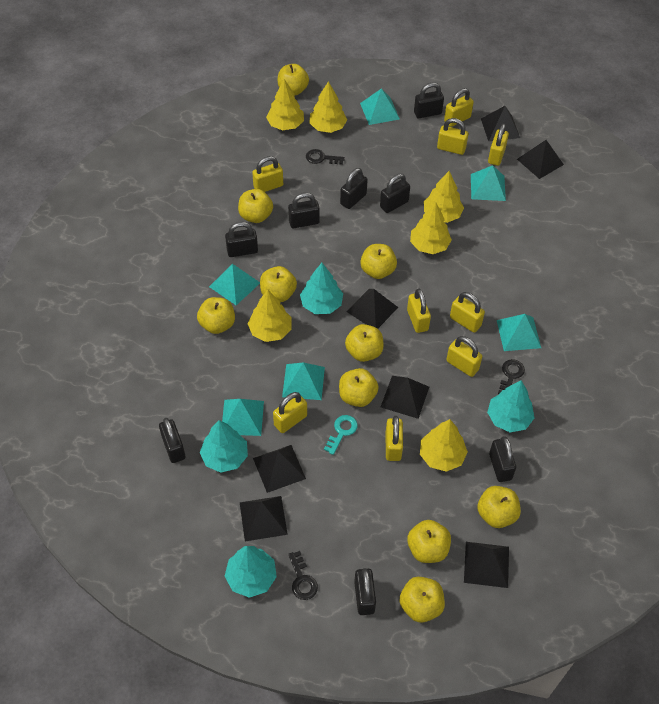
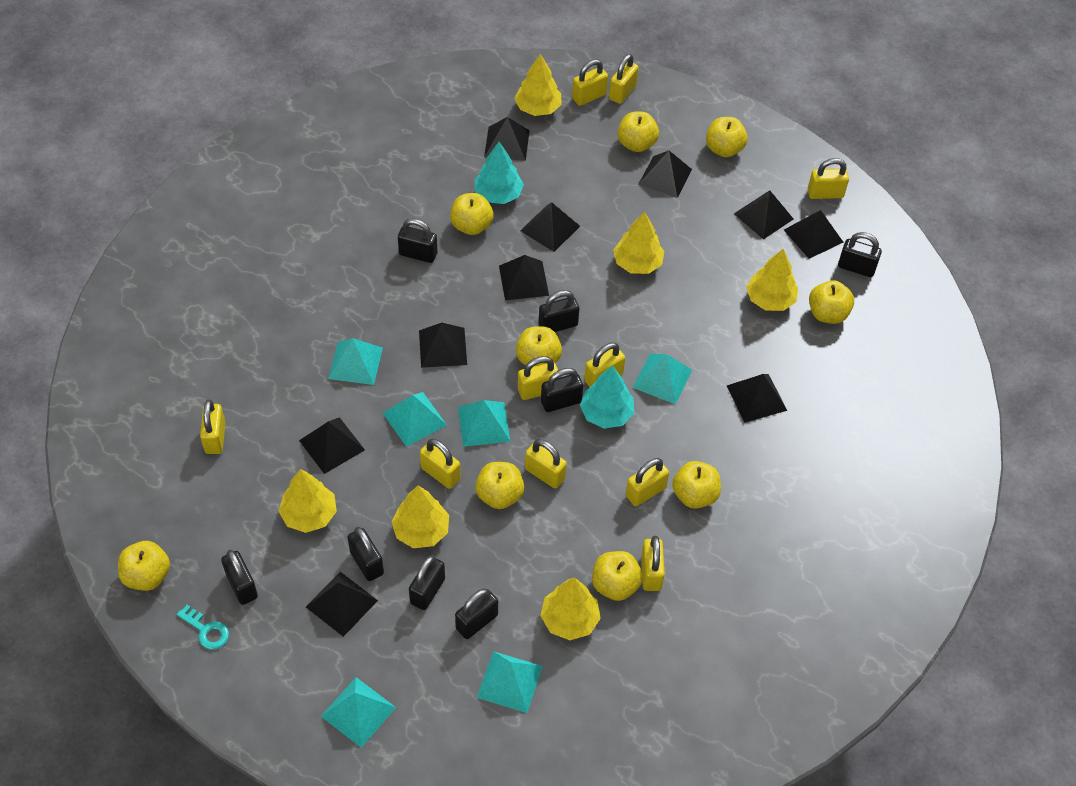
black key: 3 -> 0
black pyramid: 7 -> 10
turquoise tree: 4 -> 2
yellow apple: 10 -> 9
yellow padlock: 9 -> 10

